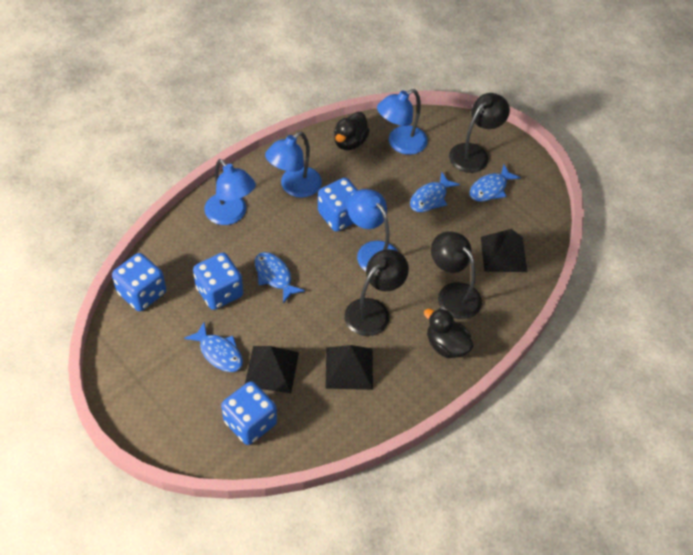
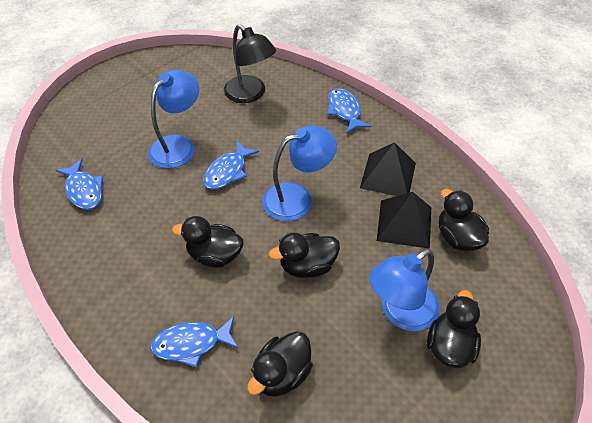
black duck: 2 -> 5
black lamp: 3 -> 1
black pyramid: 3 -> 2
blue dice: 4 -> 0
blue lamp: 4 -> 3

